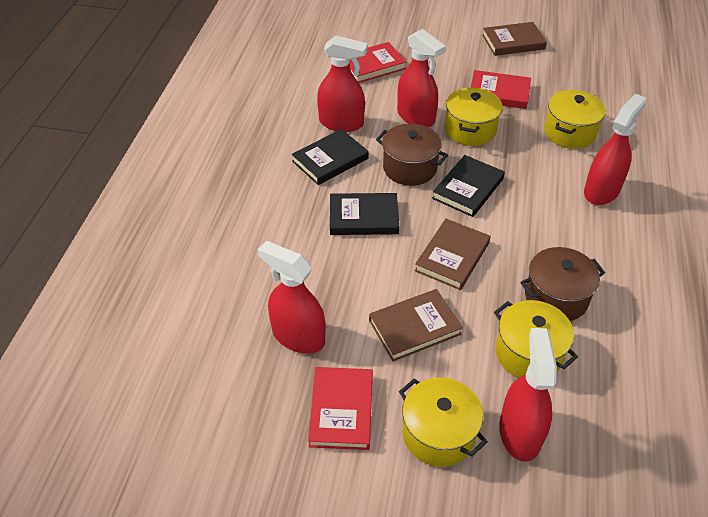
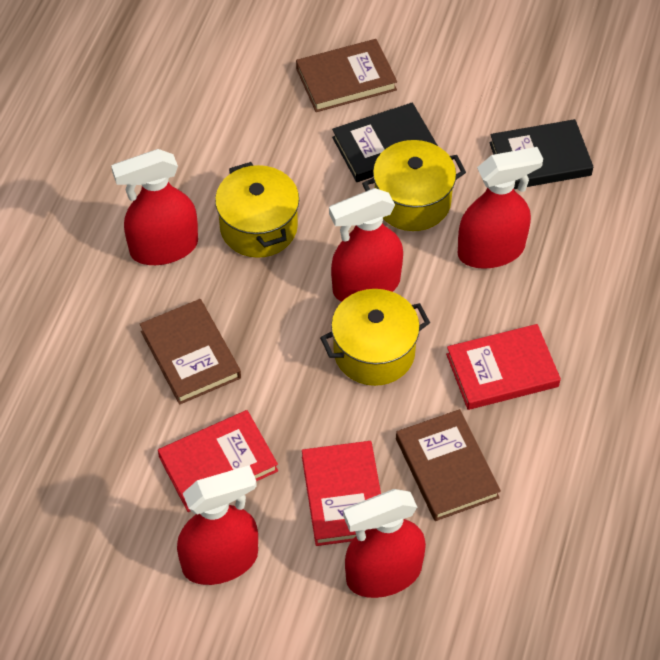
black book: 3 -> 2
brown pot: 2 -> 0
yellow pot: 4 -> 3

